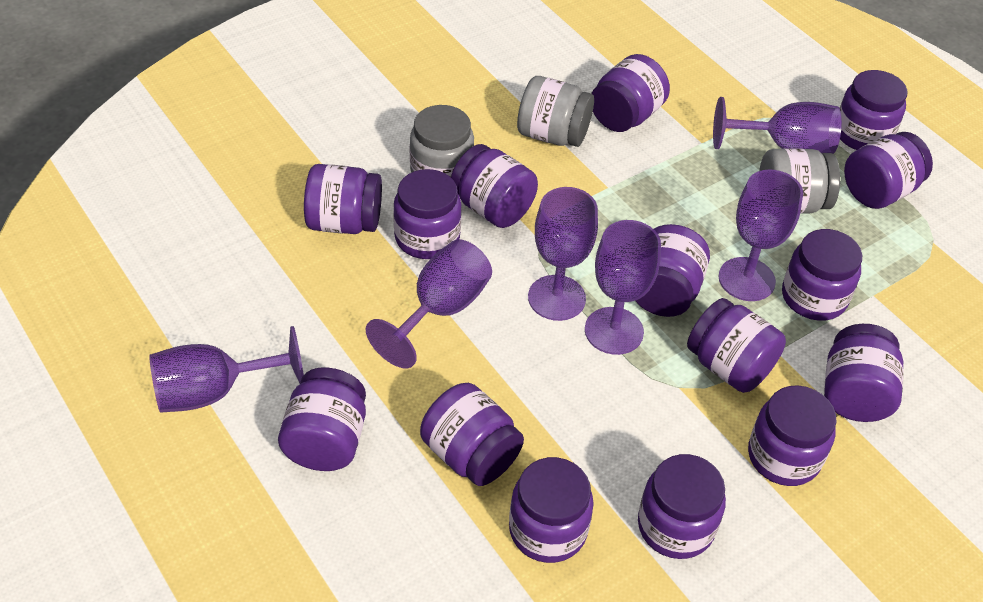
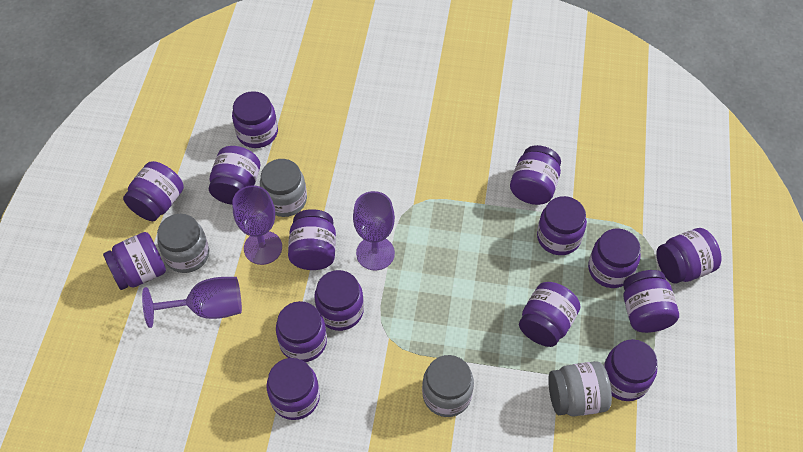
grey jar: 3 -> 4
purple goblet: 6 -> 3

